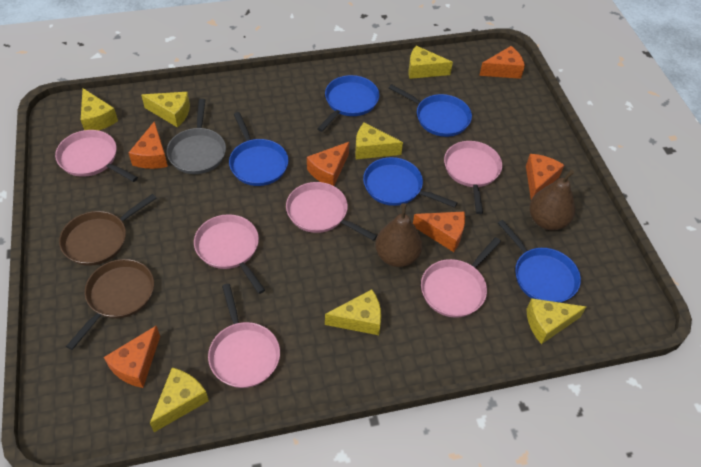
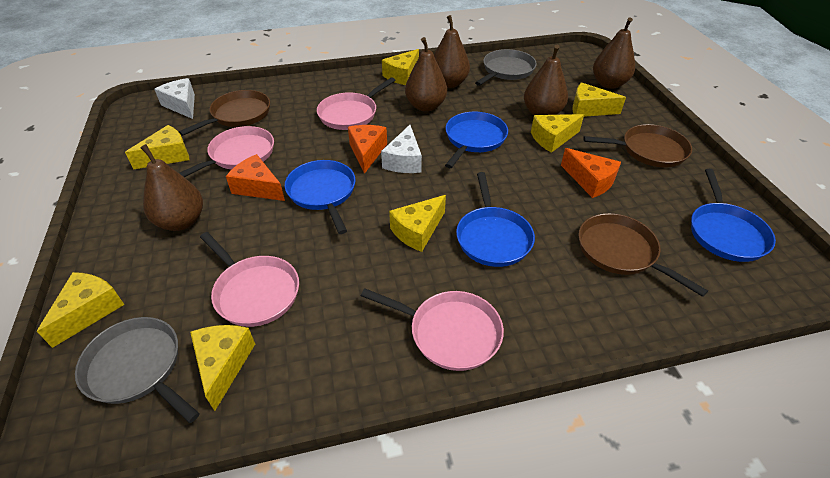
blue pan: 5 -> 4
brown pan: 2 -> 3
brown pear: 2 -> 5
grey pan: 1 -> 2
orange cheese: 6 -> 3
pink pan: 6 -> 4
white cheese: 0 -> 2

